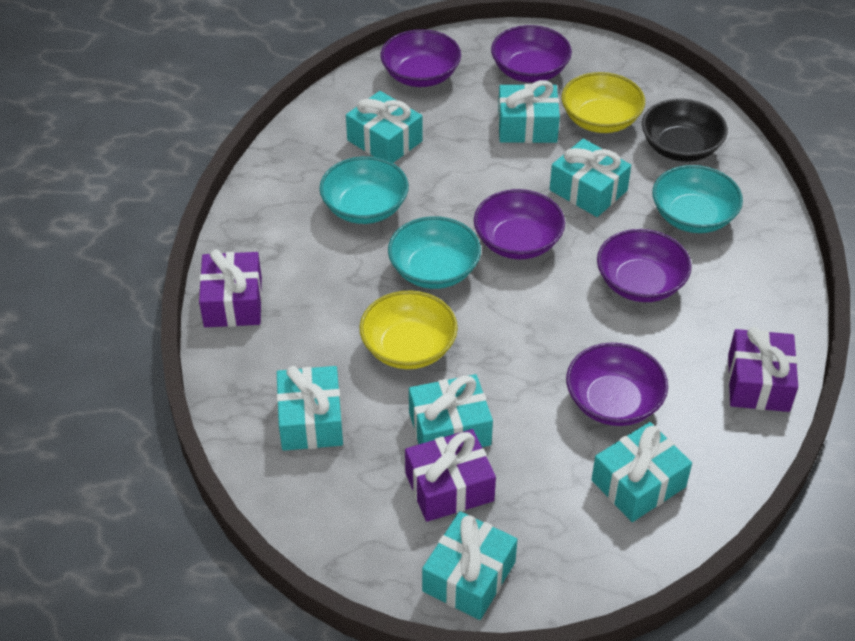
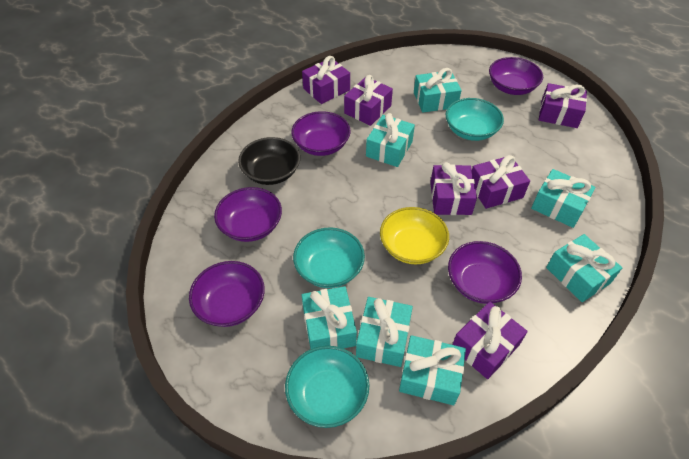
purple gift: 3 -> 6
yellow bowl: 2 -> 1

